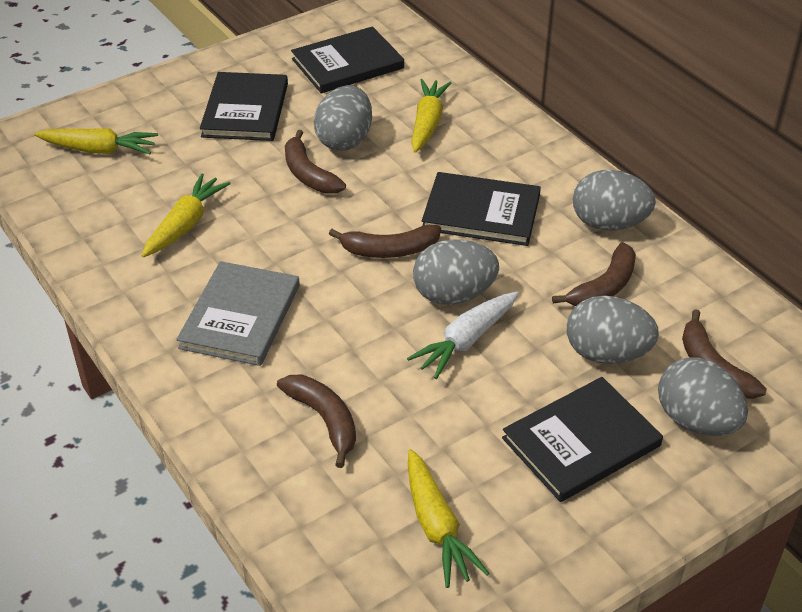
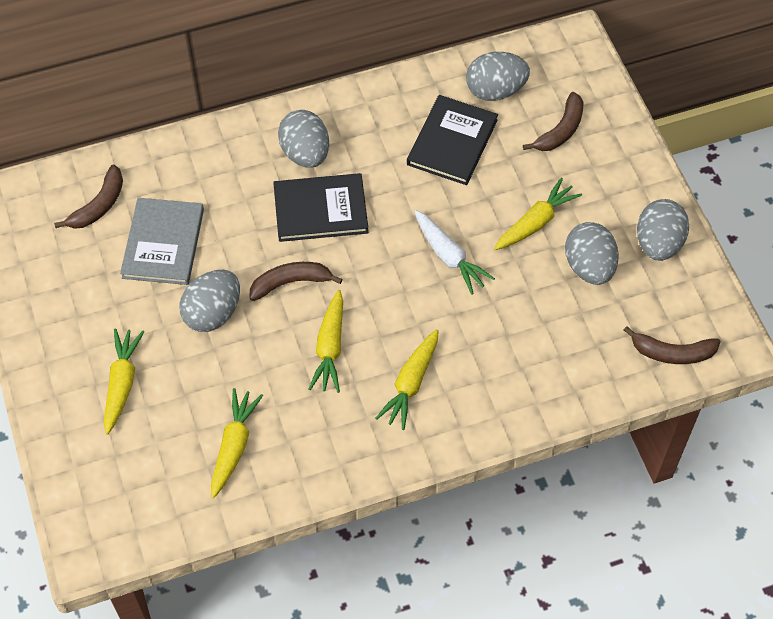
black book: 4 -> 2
brown banana: 5 -> 4
yellow carrot: 4 -> 5

